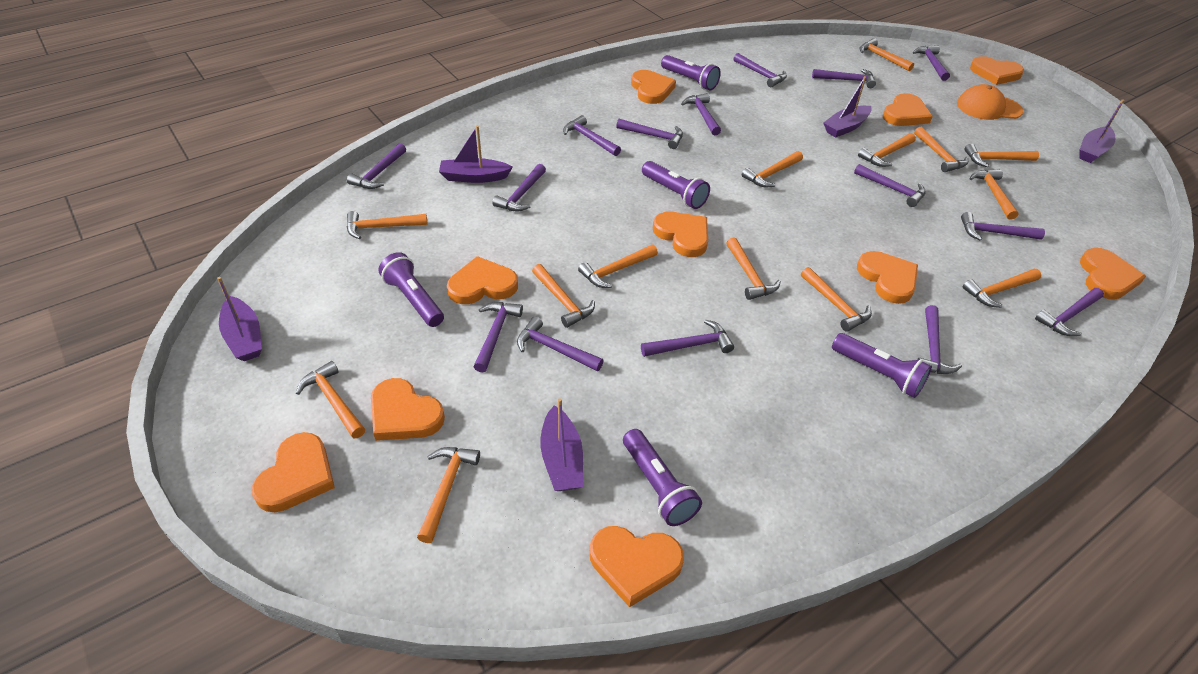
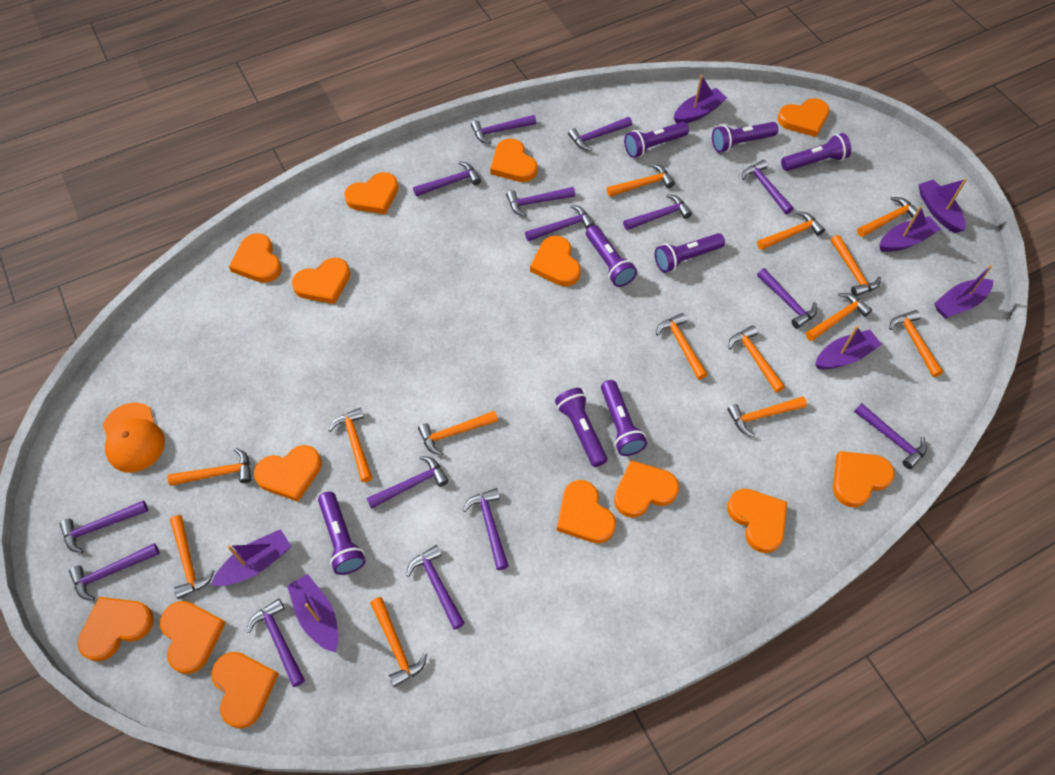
orange heart: 10 -> 14
purple boat: 5 -> 7
purple flashlight: 5 -> 8

